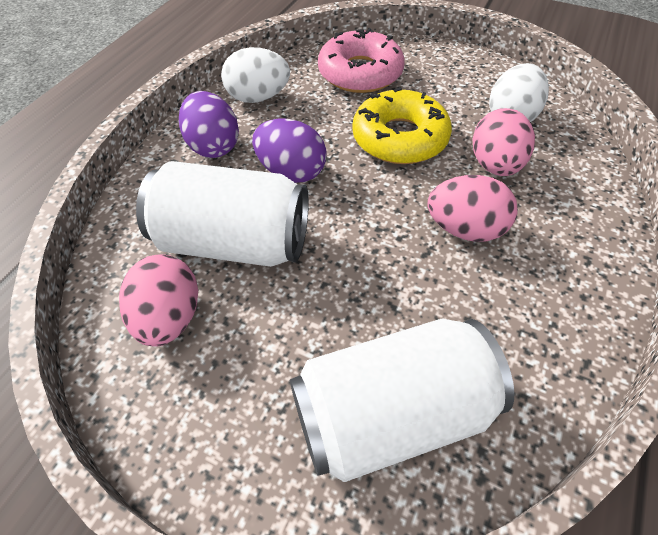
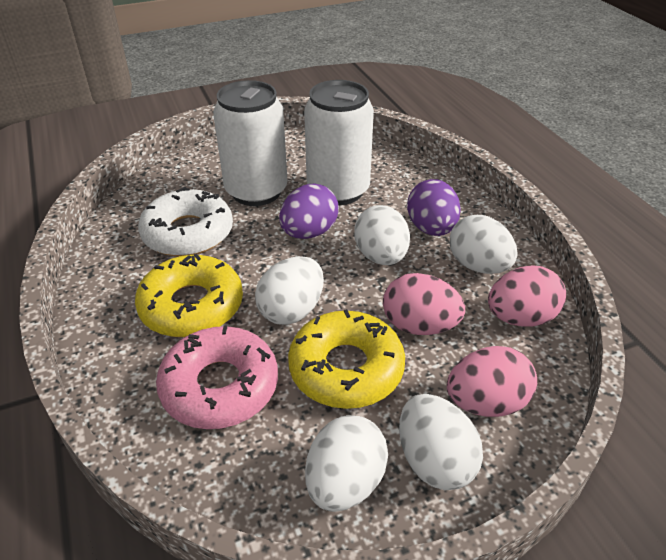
white donut: 0 -> 1
white egg: 2 -> 5
yellow donut: 1 -> 2

